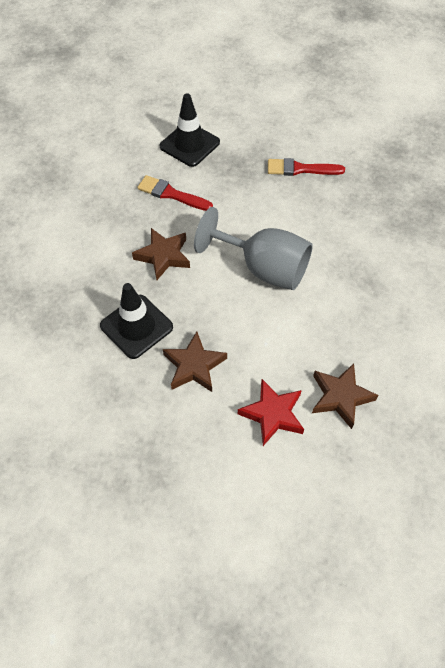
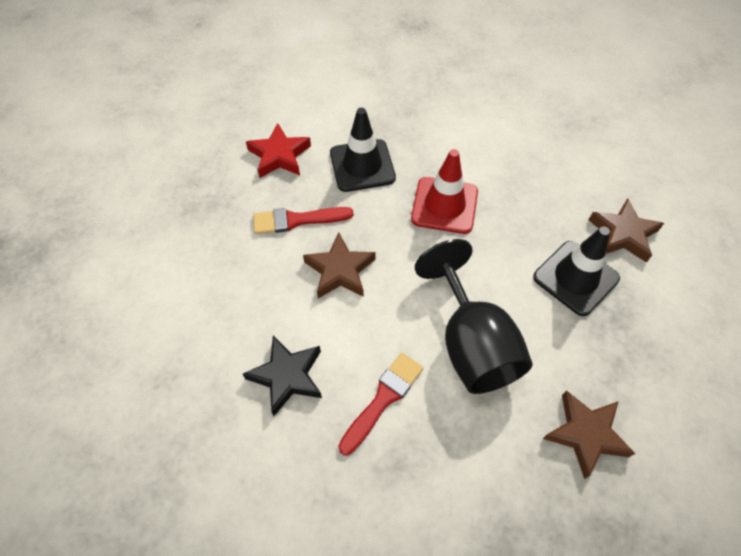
black goblet: 0 -> 1
black star: 0 -> 1
grey goblet: 1 -> 0
red traffic cone: 0 -> 1

